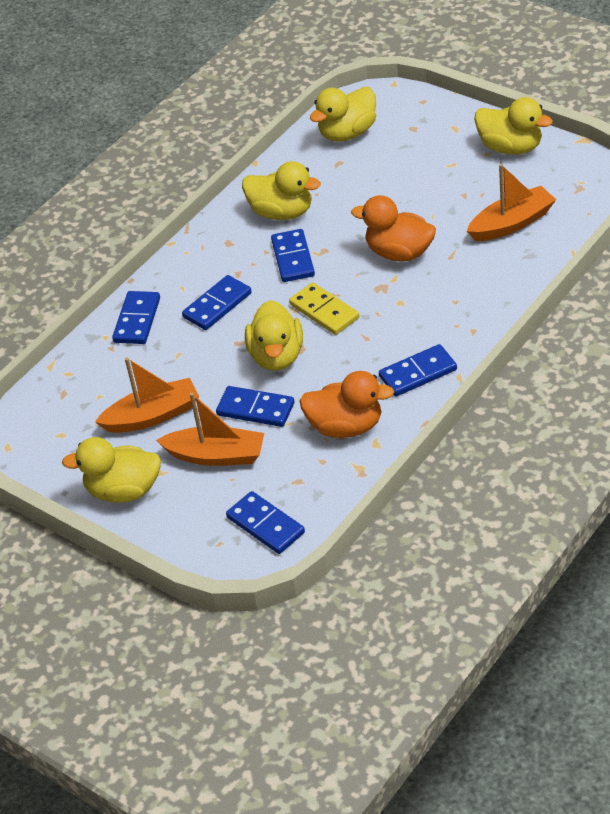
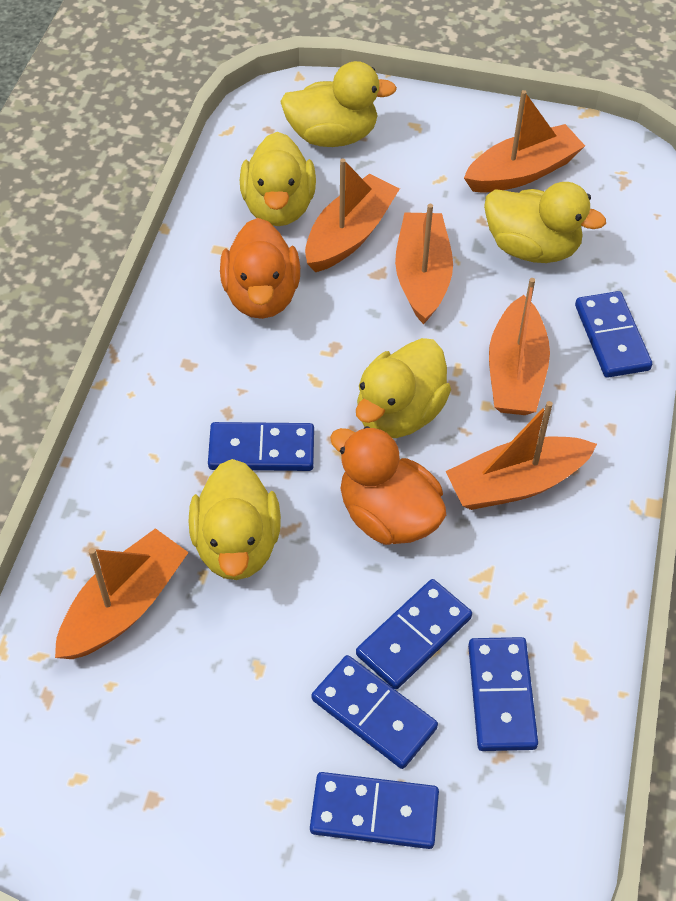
orange boat: 3 -> 6
yellow domino: 1 -> 0

